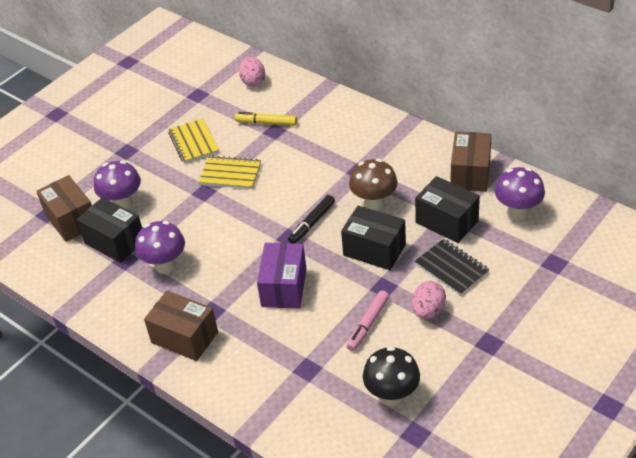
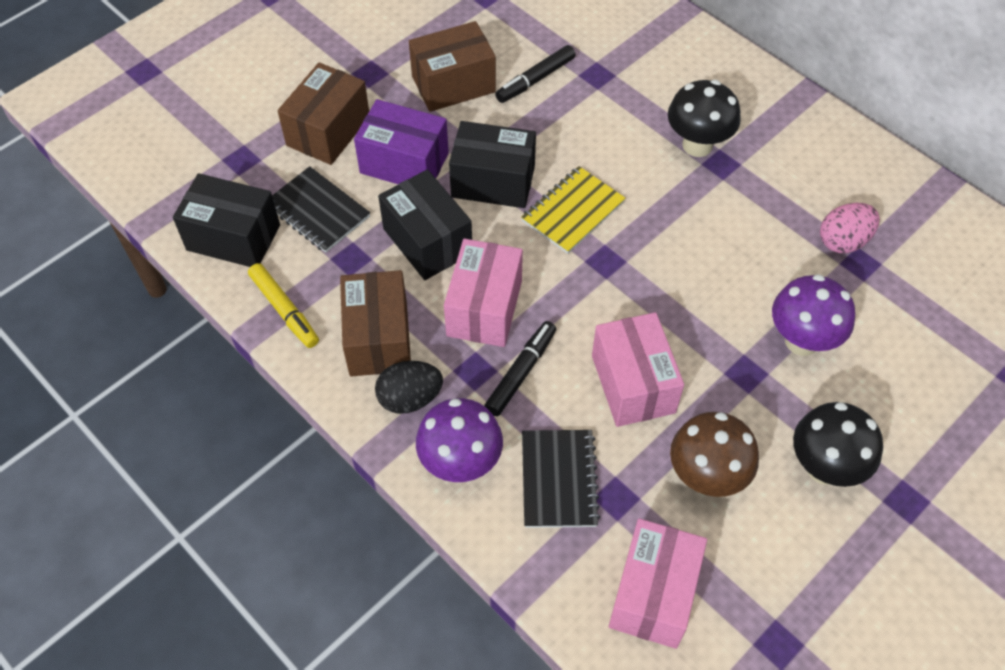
black egg: 0 -> 1
black marker: 1 -> 2
black mushroom: 1 -> 2
black notebook: 1 -> 2
pink box: 0 -> 3
pink egg: 2 -> 1
pink marker: 1 -> 0
purple mushroom: 3 -> 2
yellow notebook: 2 -> 1

